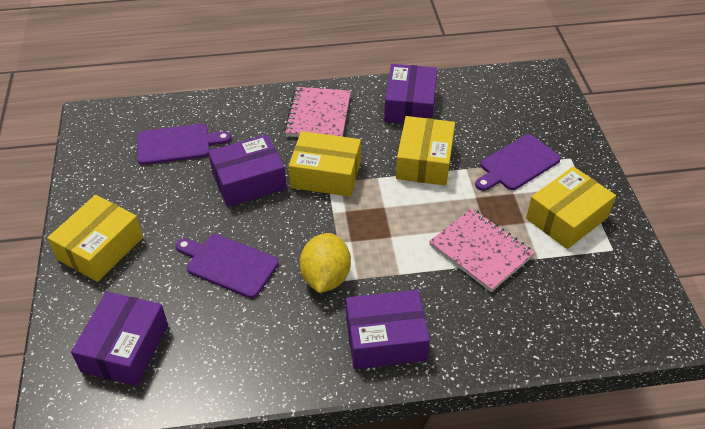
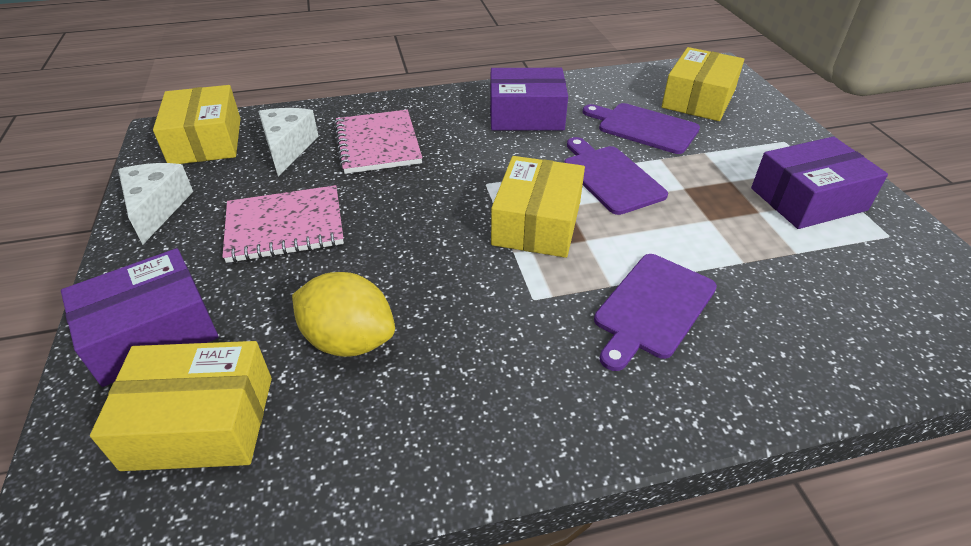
purple box: 4 -> 3
white cheese: 0 -> 2

